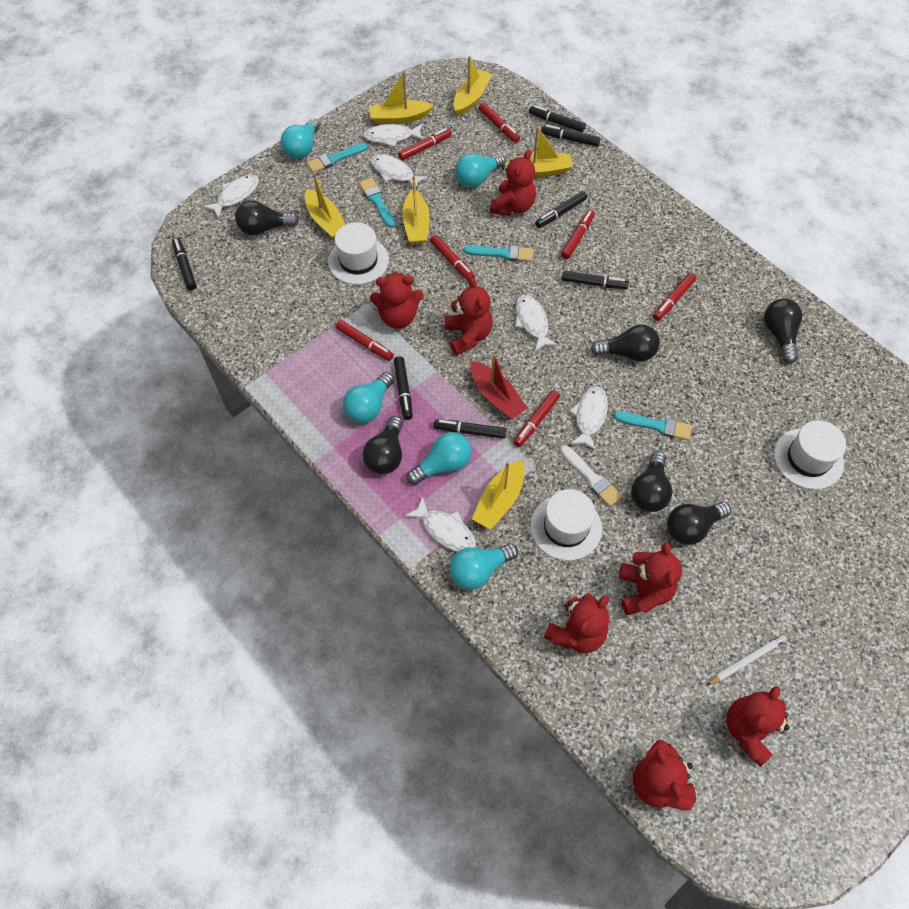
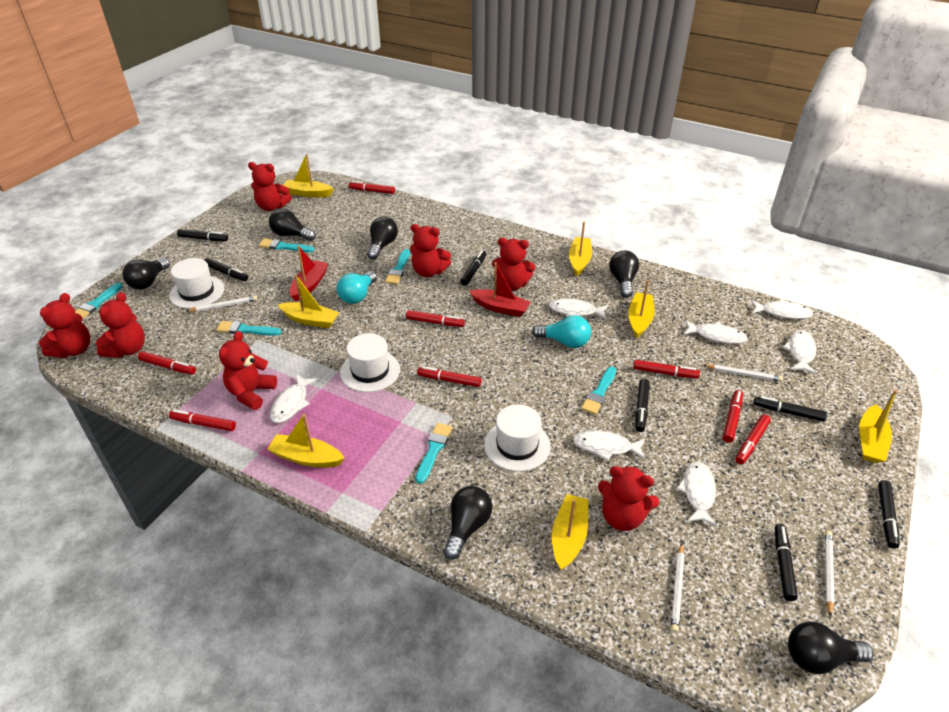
red boat: 1 -> 2
red marker: 7 -> 8
turquoise brush: 4 -> 6
turquoise light bulb: 5 -> 2
white brush: 1 -> 0
white fish: 6 -> 7
white pencil: 1 -> 4
yellow boat: 6 -> 7

